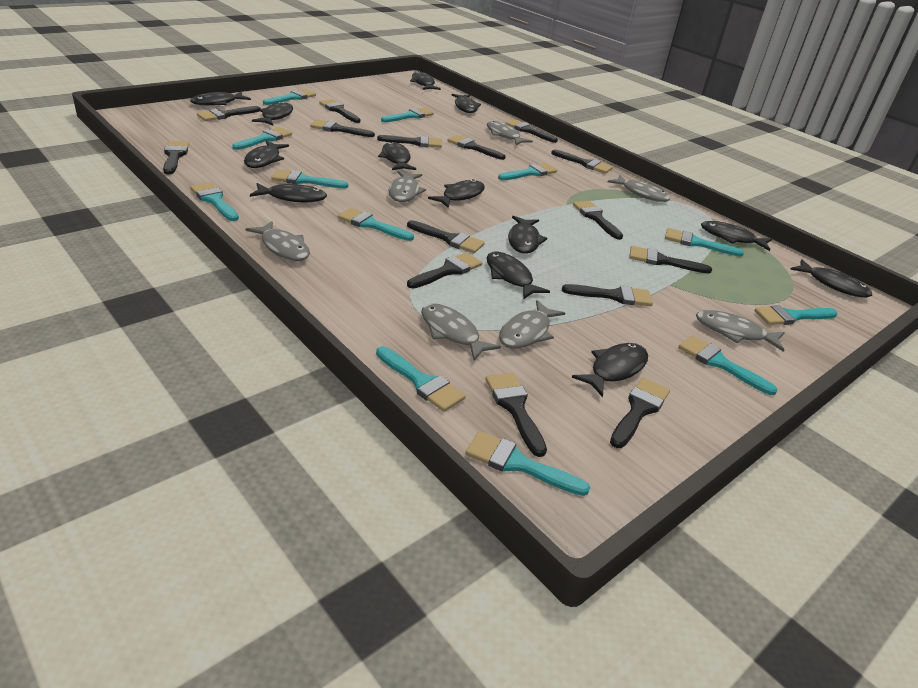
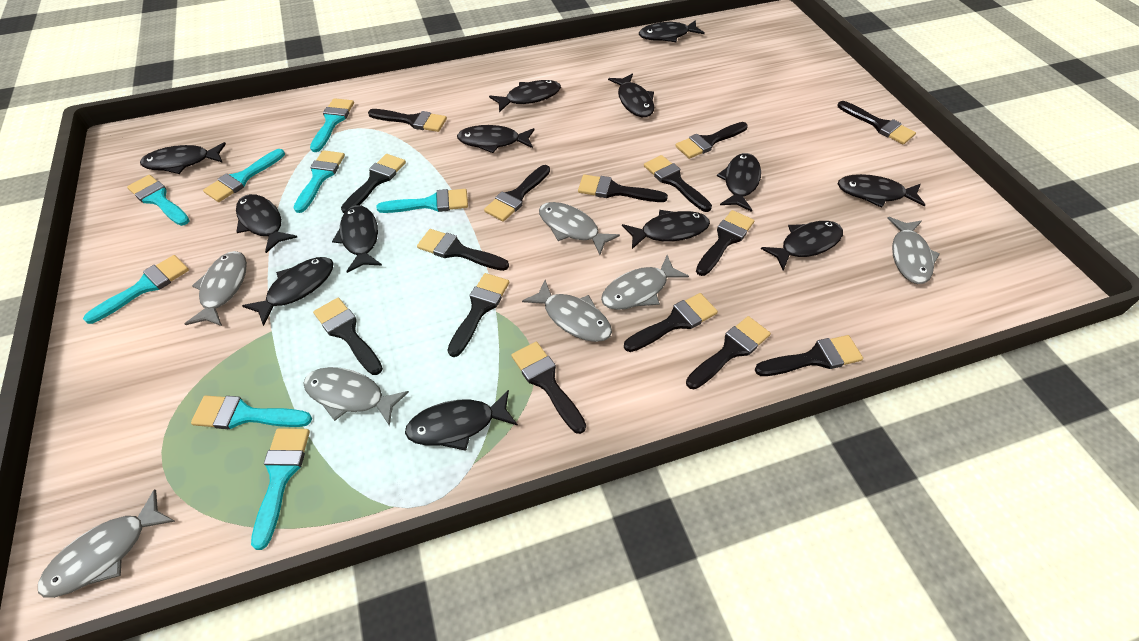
turquoise brush: 12 -> 8

